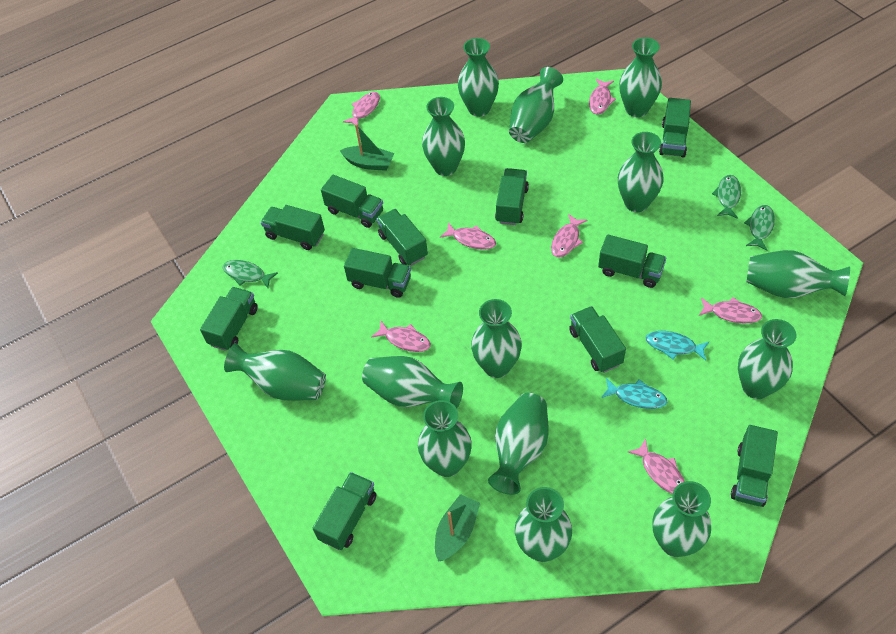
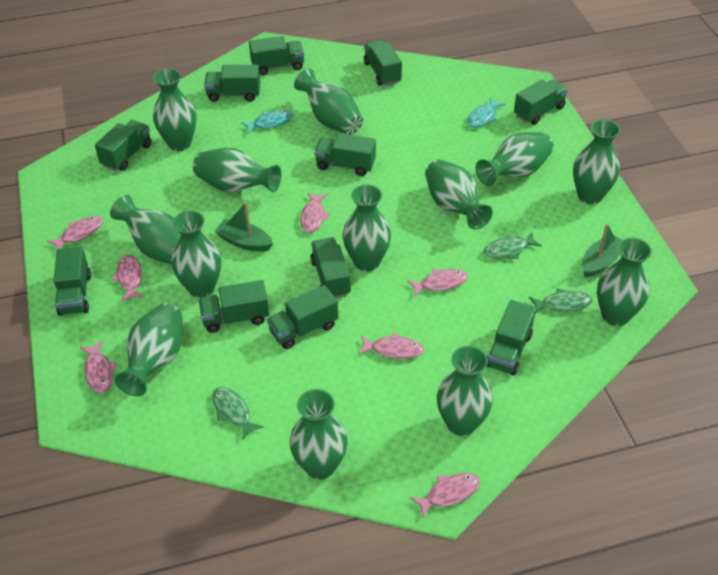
green vase: 14 -> 13

